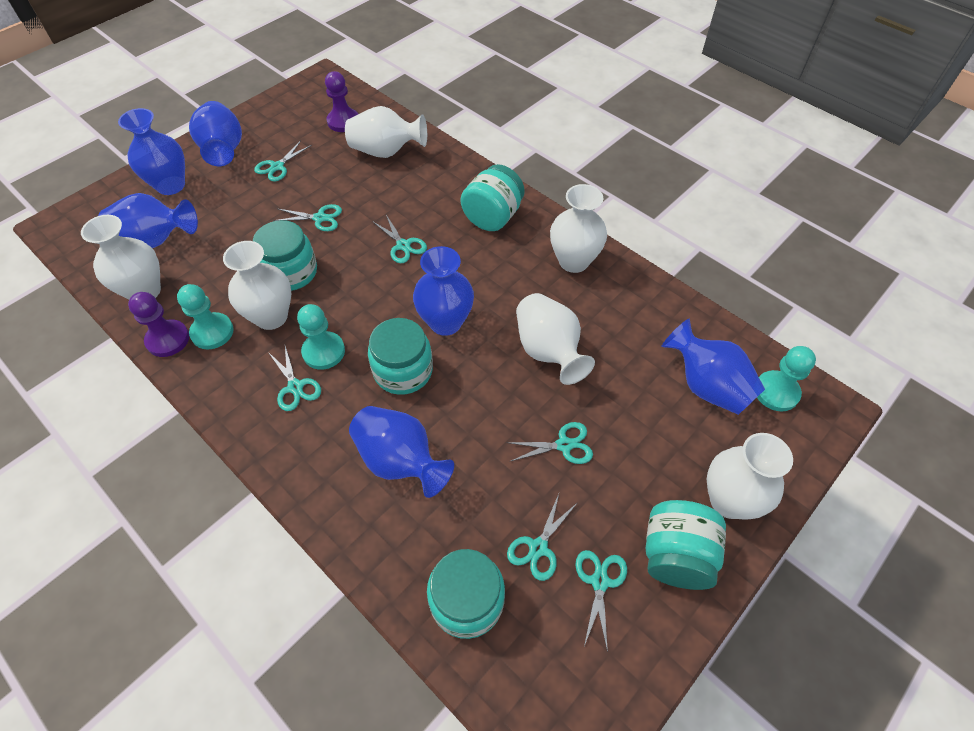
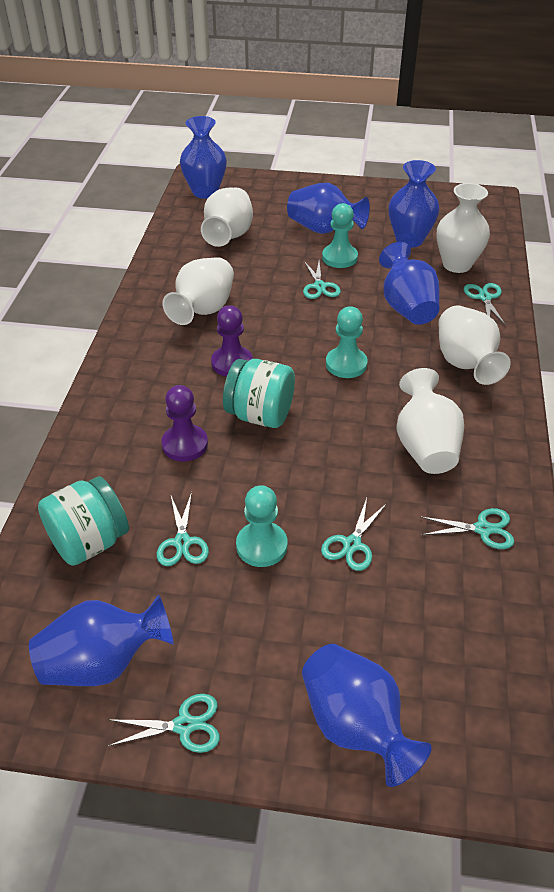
turquoise jar: 5 -> 2
turquoise scissors: 7 -> 6
white vase: 6 -> 5

